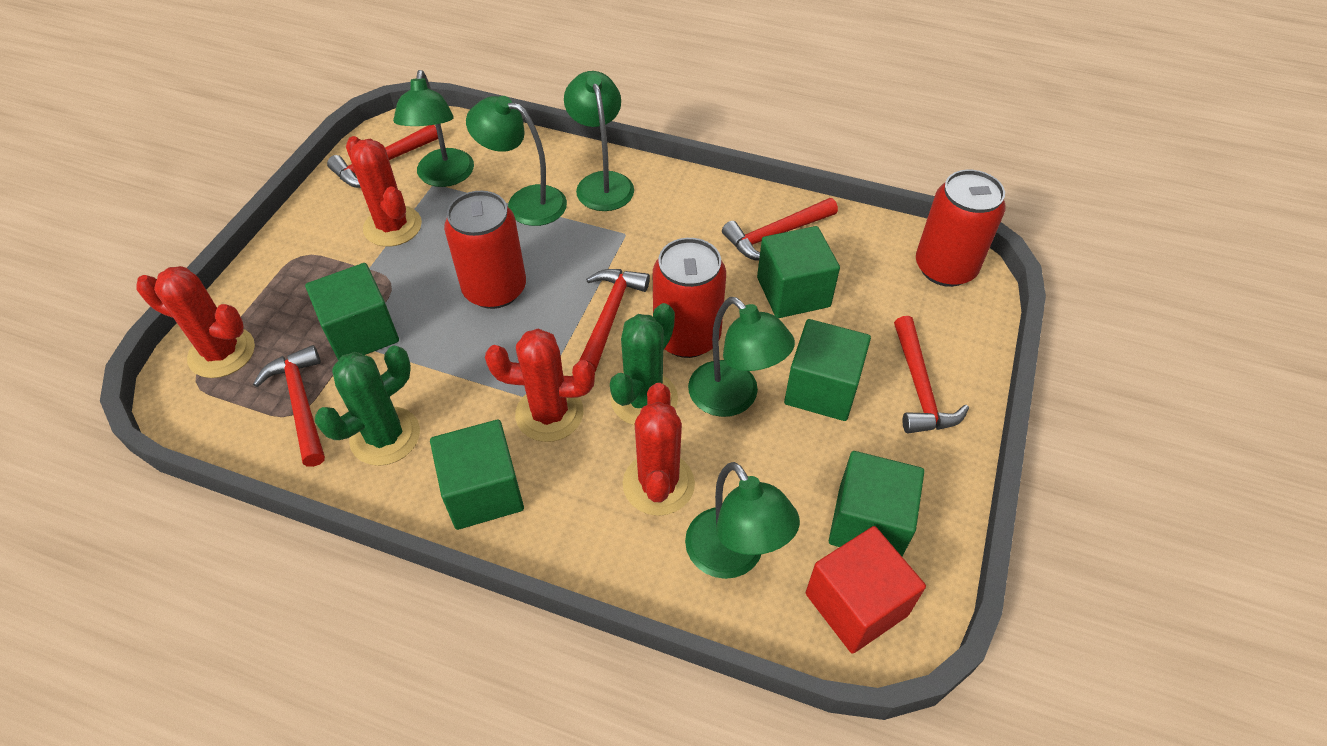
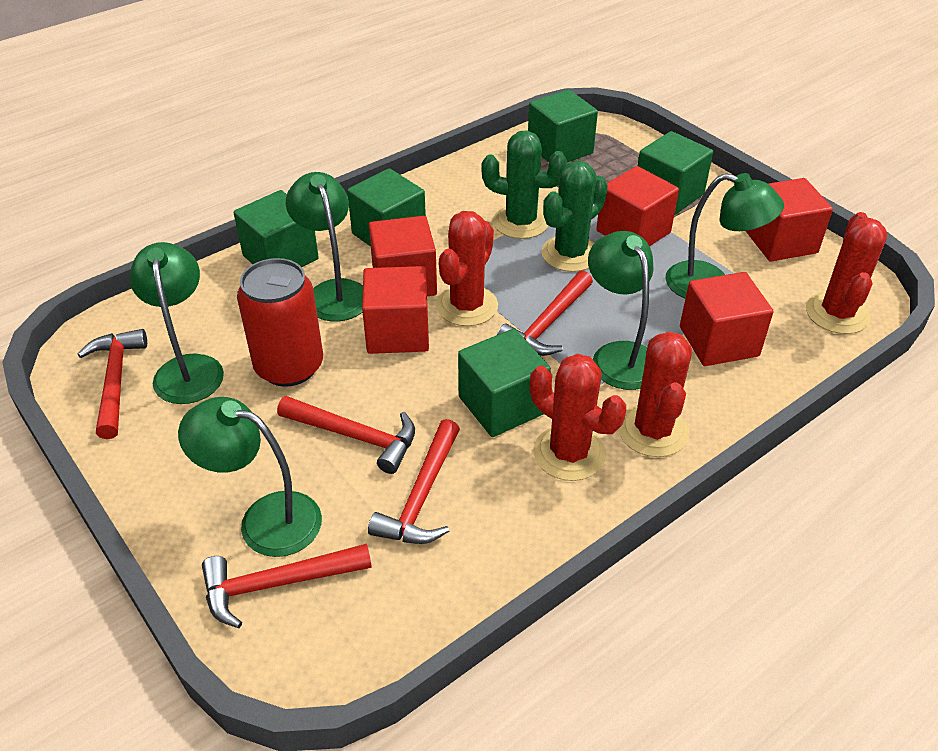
red can: 3 -> 1
red cube: 1 -> 5

